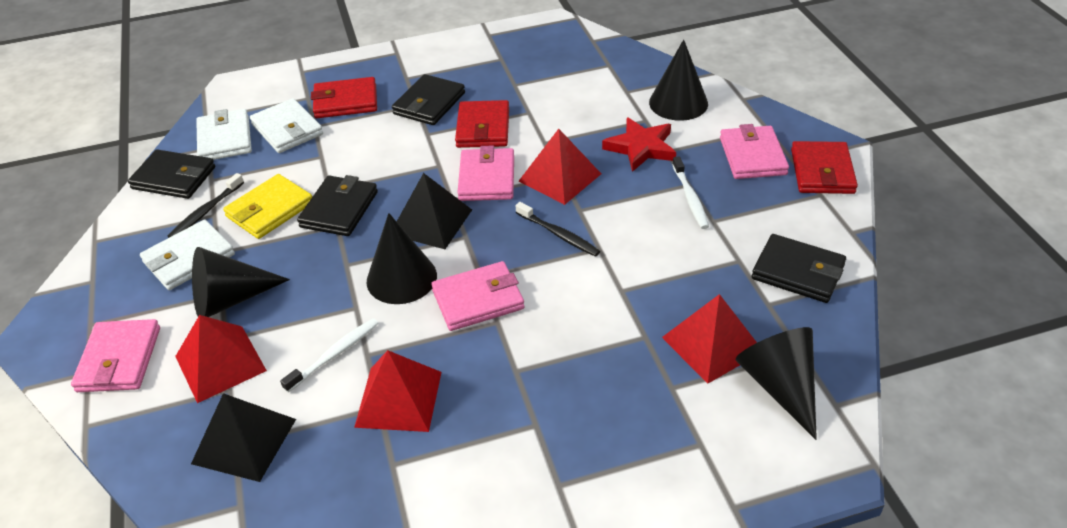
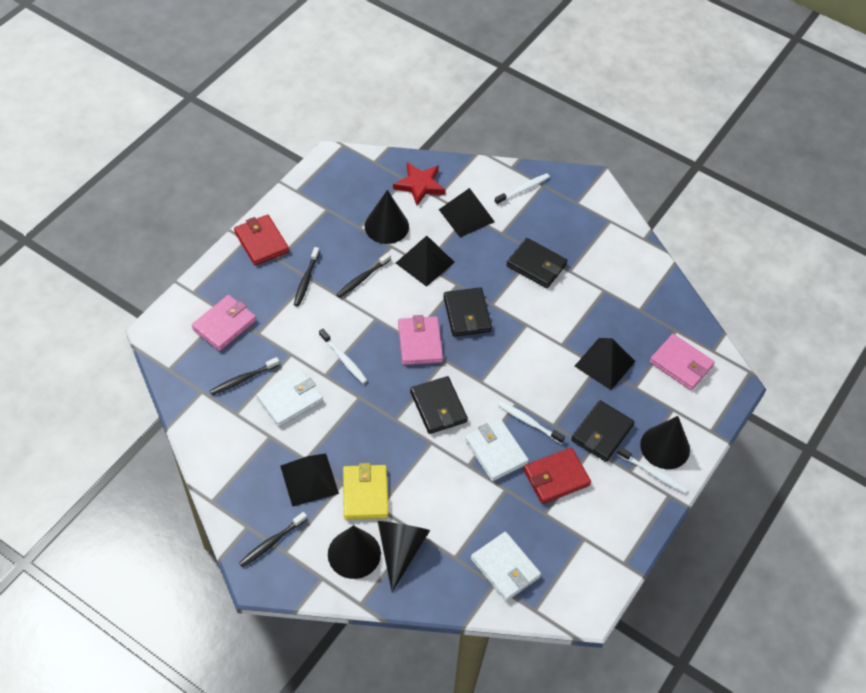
black pyramid: 2 -> 4
black toothbrush: 2 -> 4
pink wallet: 4 -> 3
red pyramid: 4 -> 0
red wallet: 3 -> 2
white toothbrush: 2 -> 4

